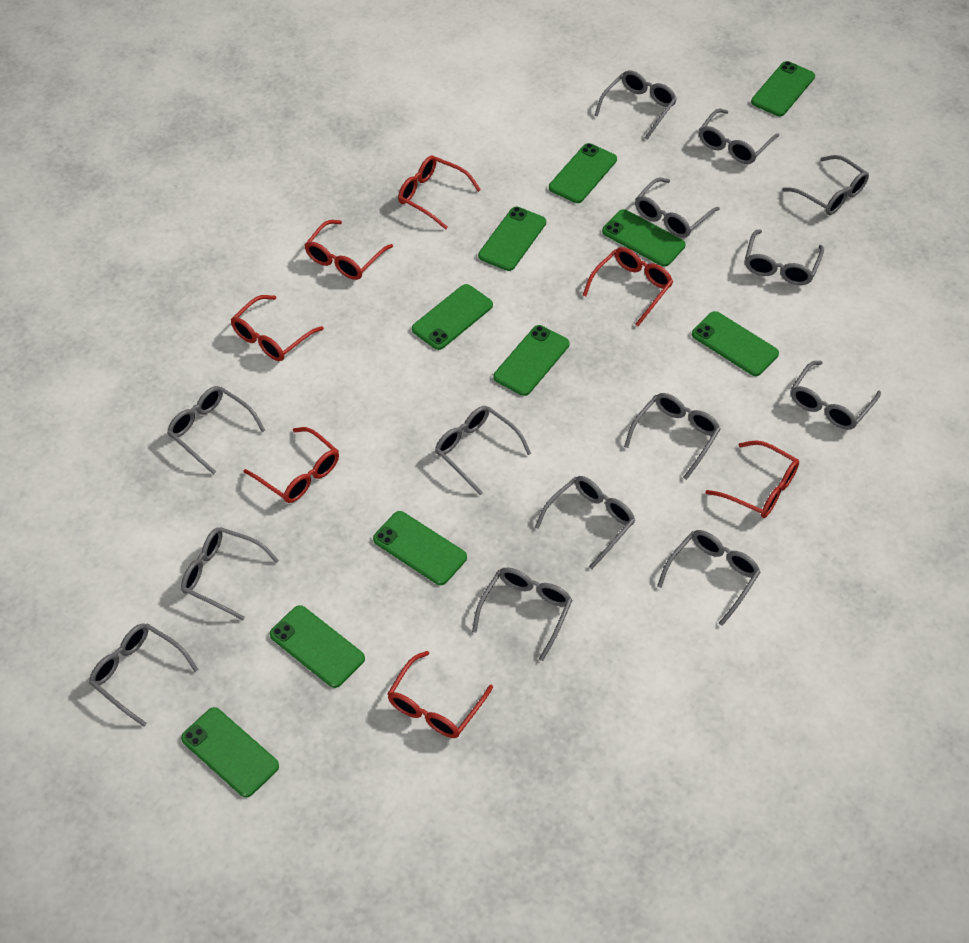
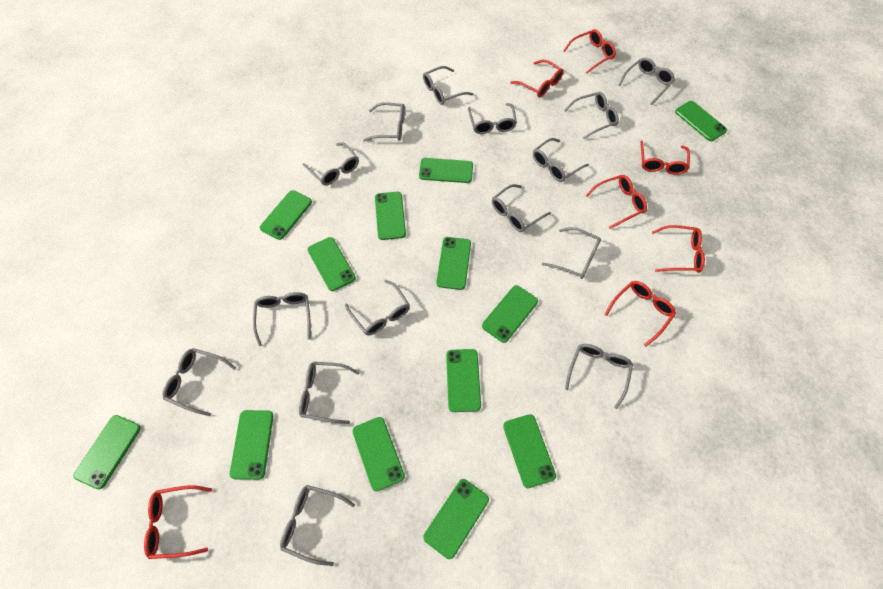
green phone: 10 -> 13
grey glasses: 14 -> 15

